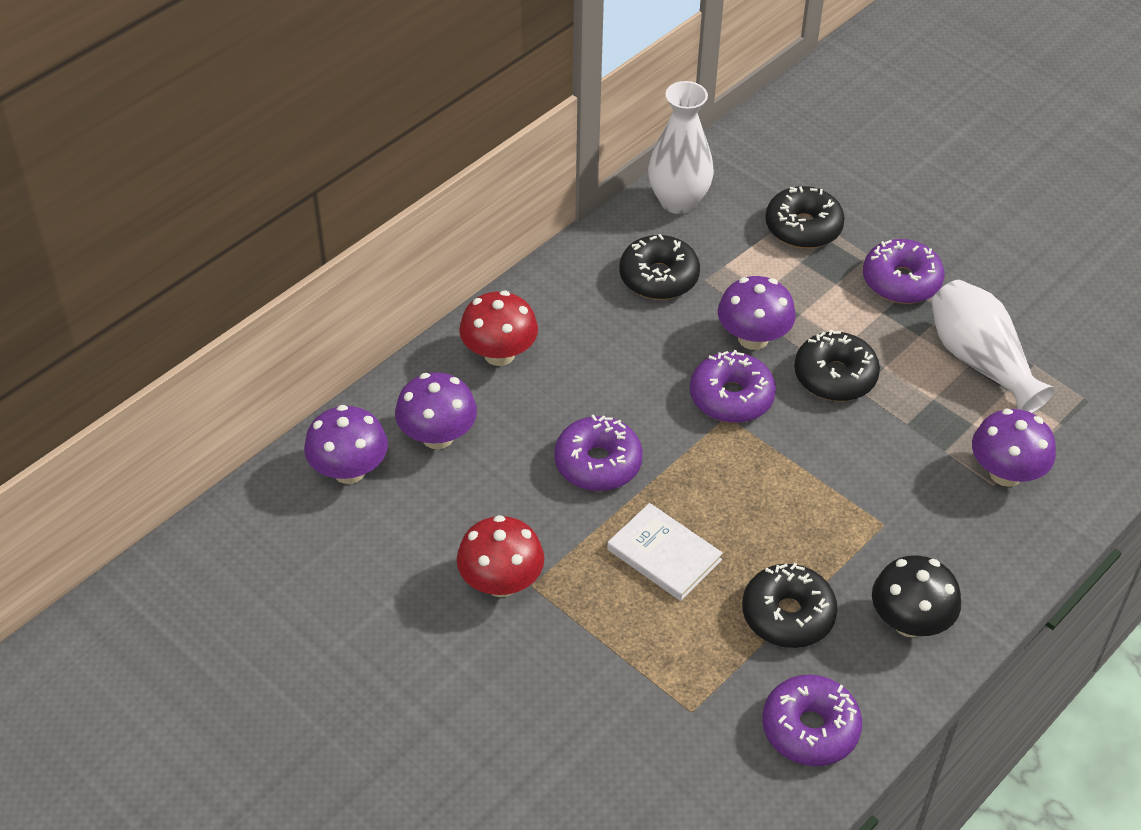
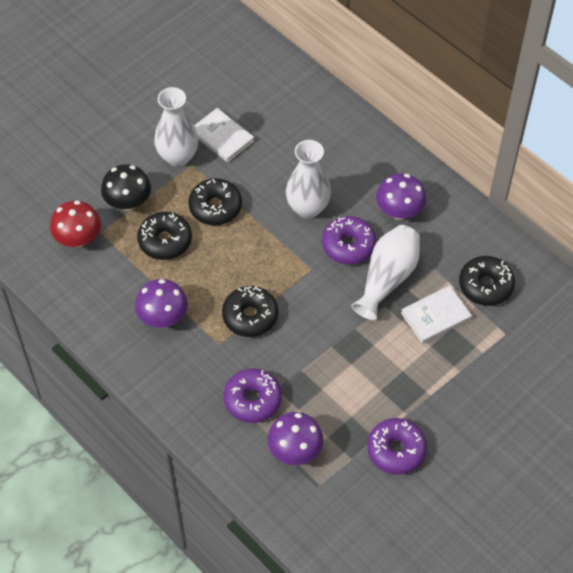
purple donut: 4 -> 3
purple mushroom: 4 -> 3
red mushroom: 2 -> 1
white book: 1 -> 2
white vase: 2 -> 3

